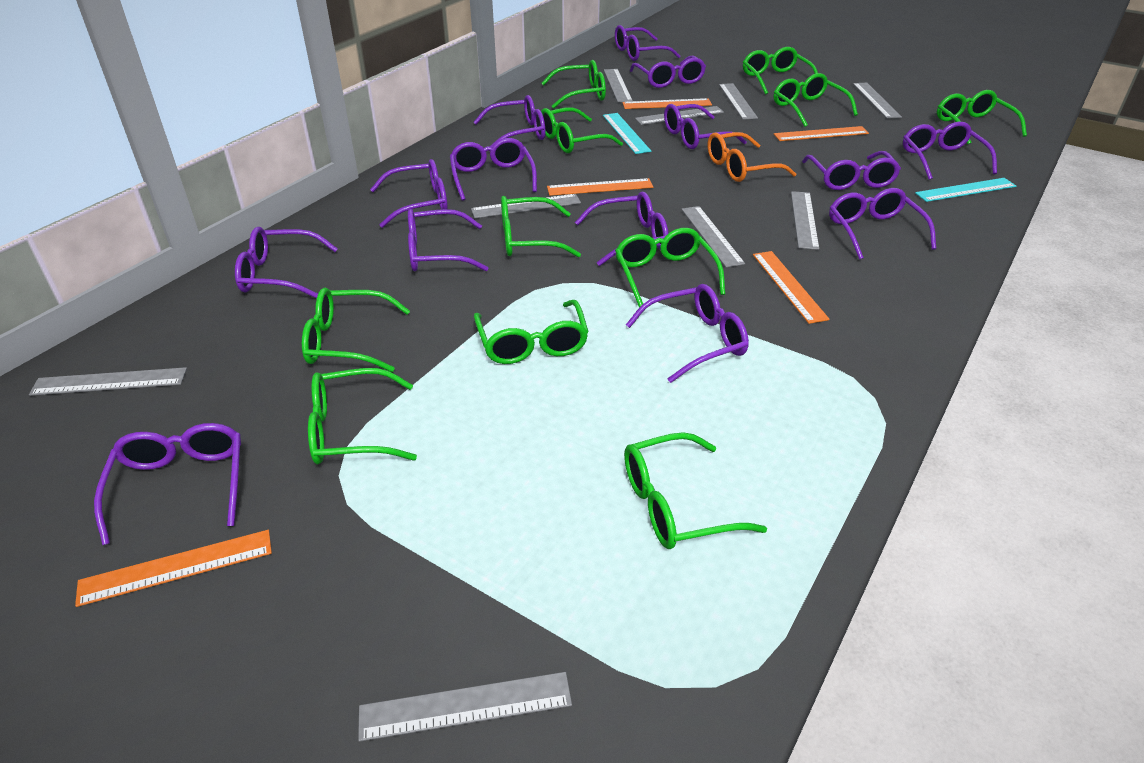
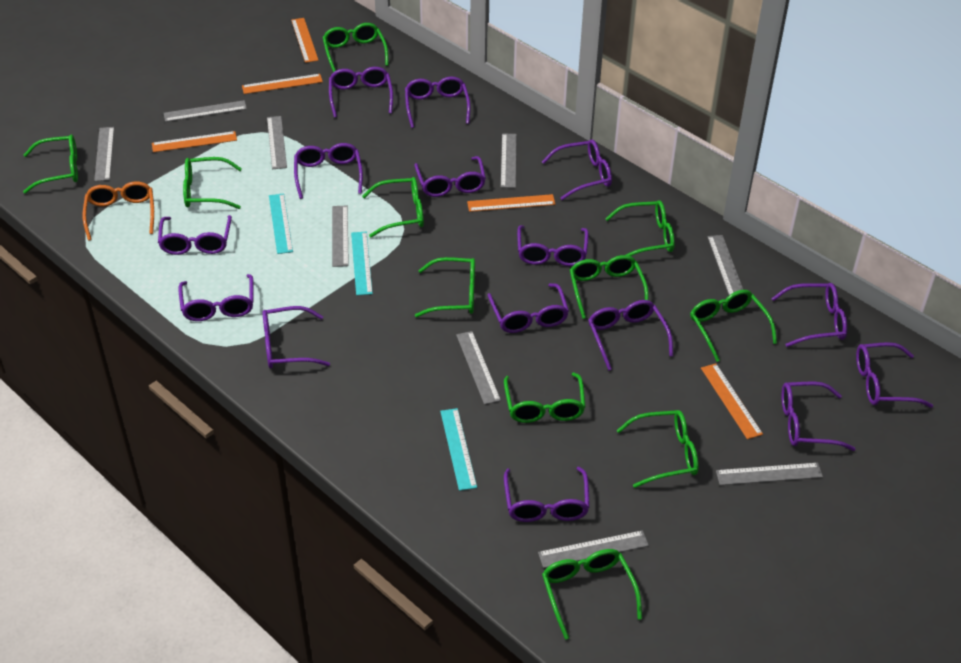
purple glasses: 14 -> 15
turquoise ruler: 2 -> 3

